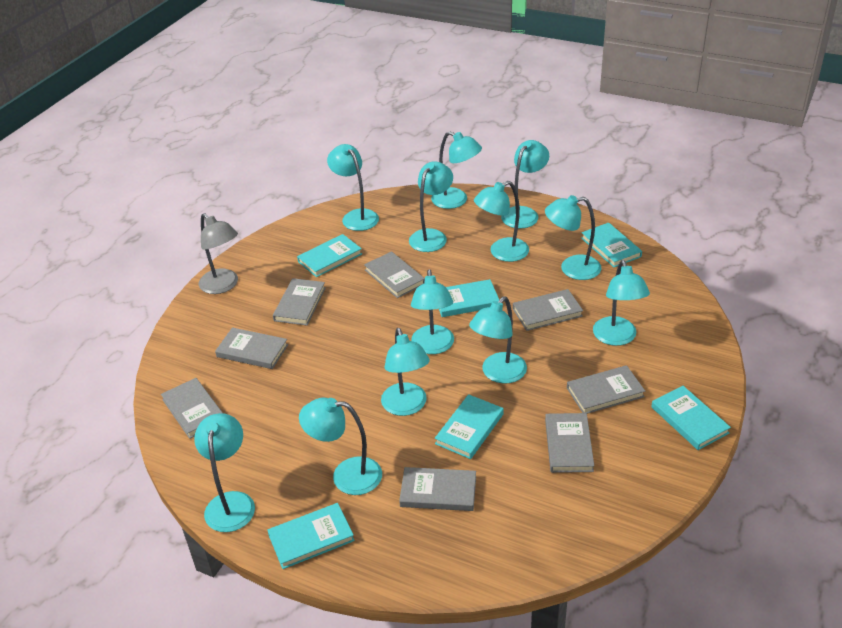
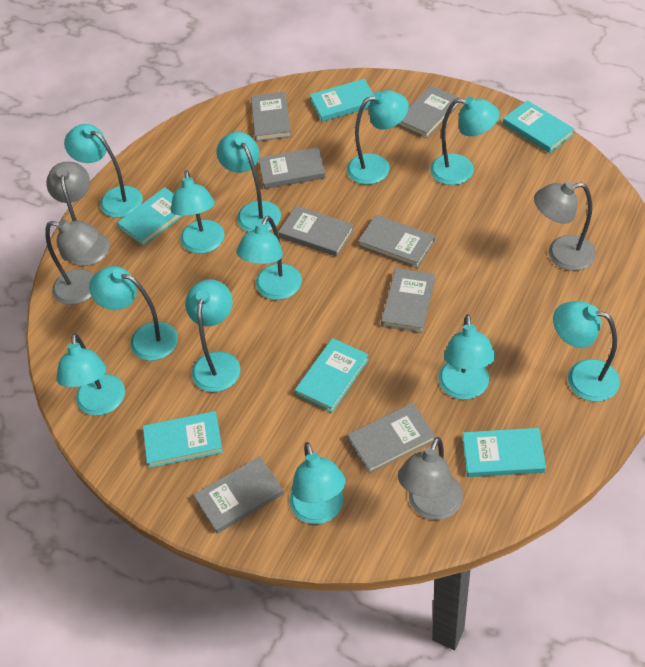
grey lamp: 1 -> 4

